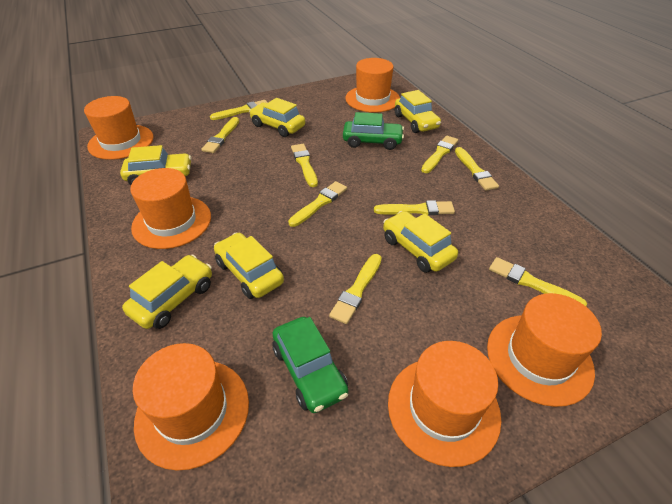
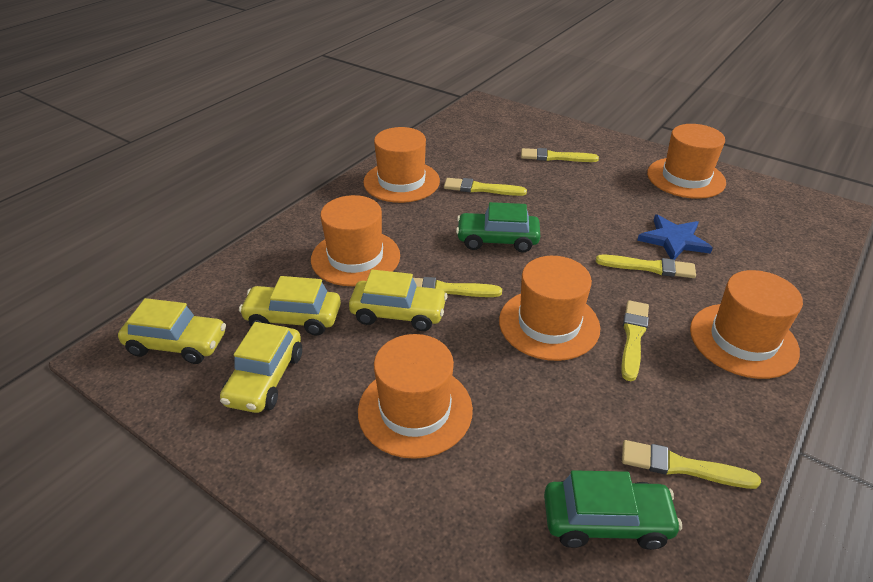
blue star: 0 -> 1
yellow brush: 9 -> 6
yellow car: 6 -> 4

